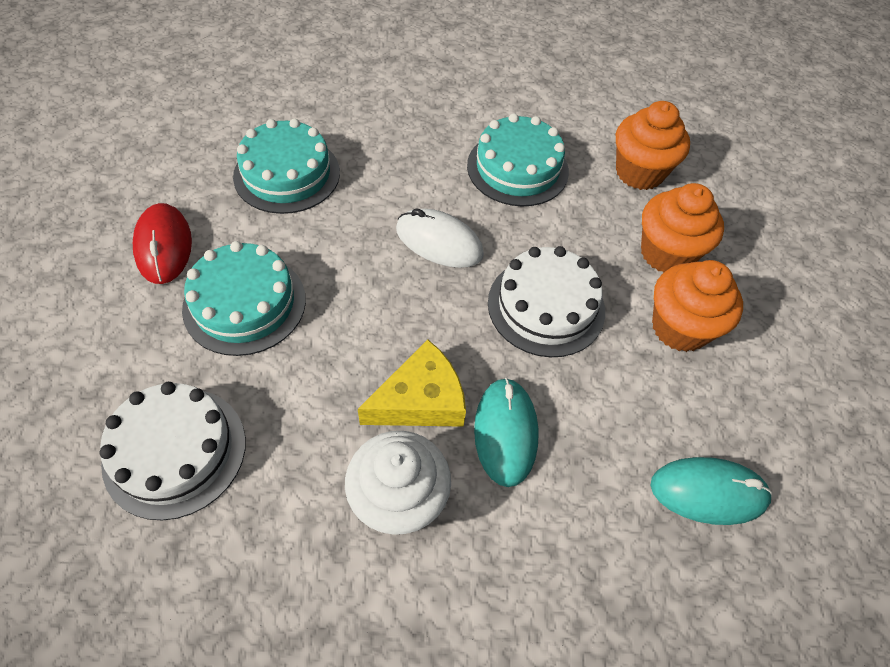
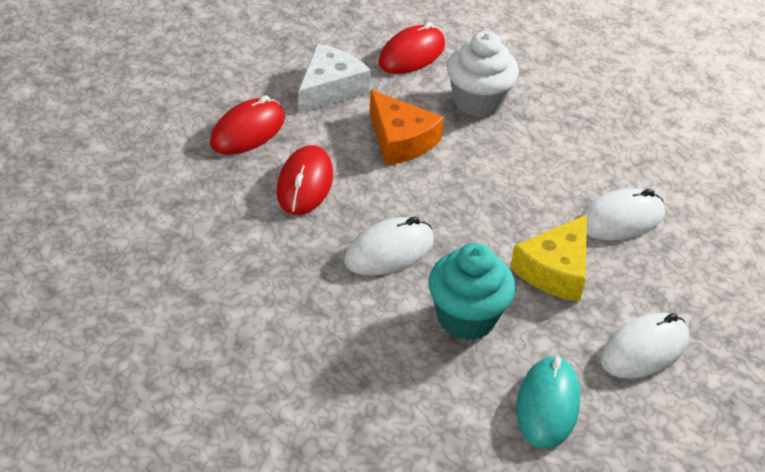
orange cheese: 0 -> 1
orange cupcake: 3 -> 0
red mouse: 1 -> 3
turquoise cake: 3 -> 0
turquoise cupcake: 0 -> 1
turquoise mouse: 2 -> 1
white cake: 2 -> 0
white cheese: 0 -> 1
white mouse: 1 -> 3

